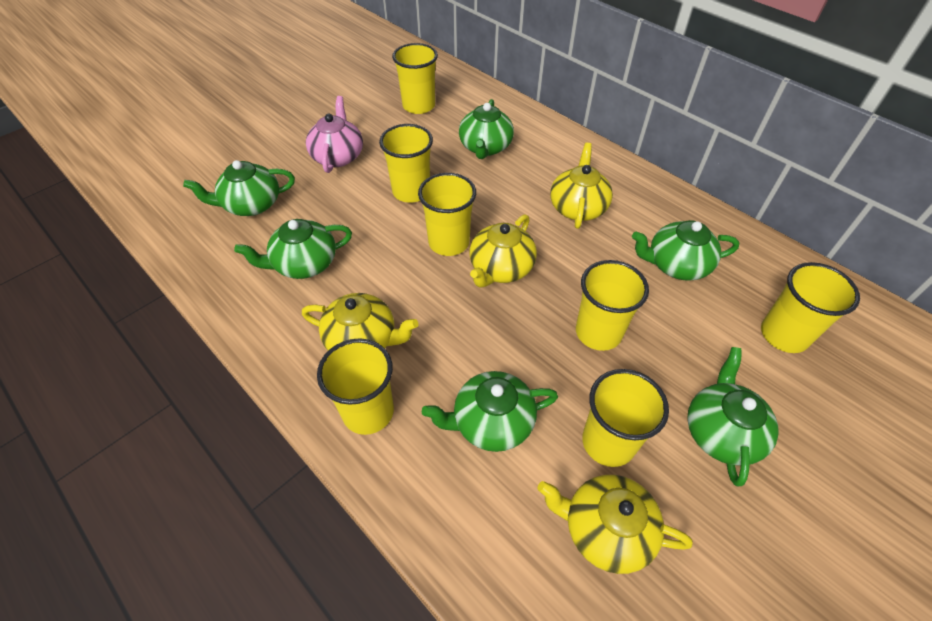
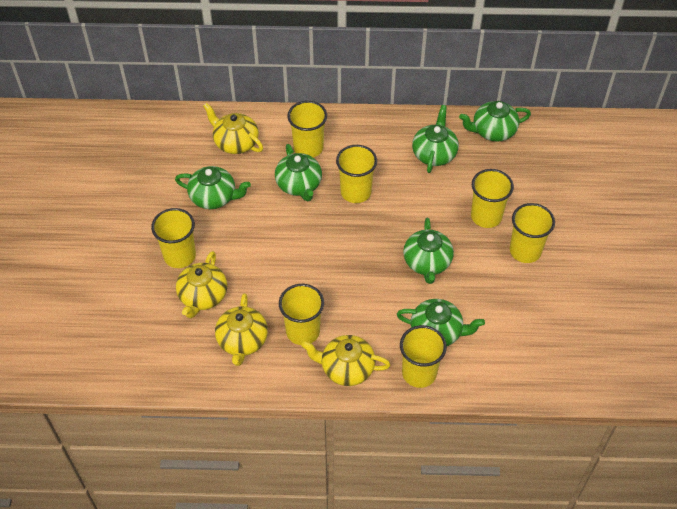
pink teapot: 1 -> 0

